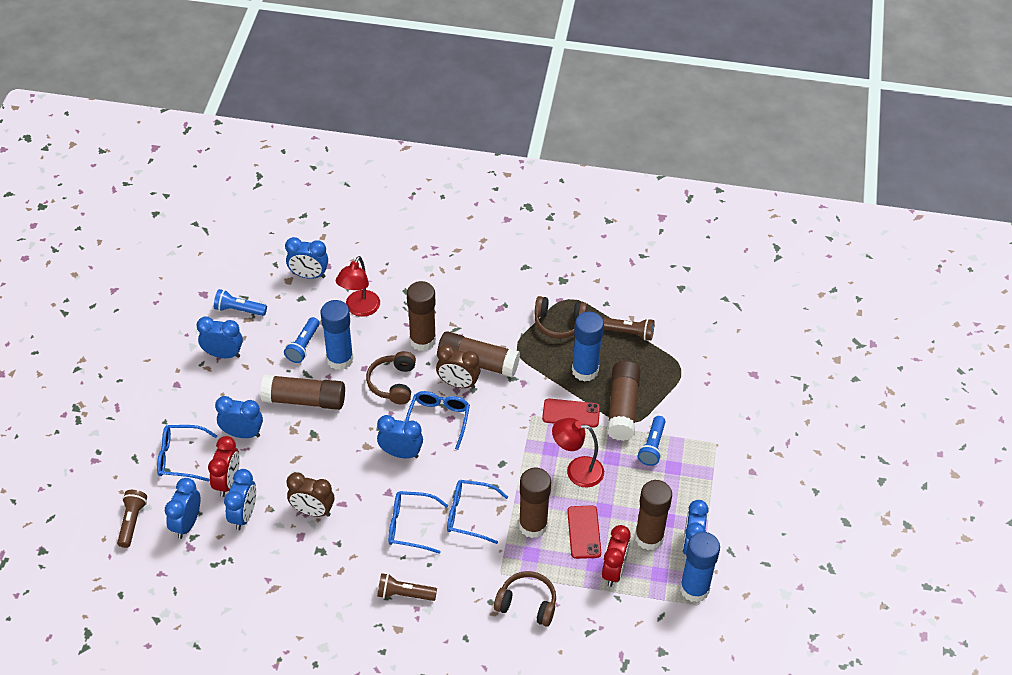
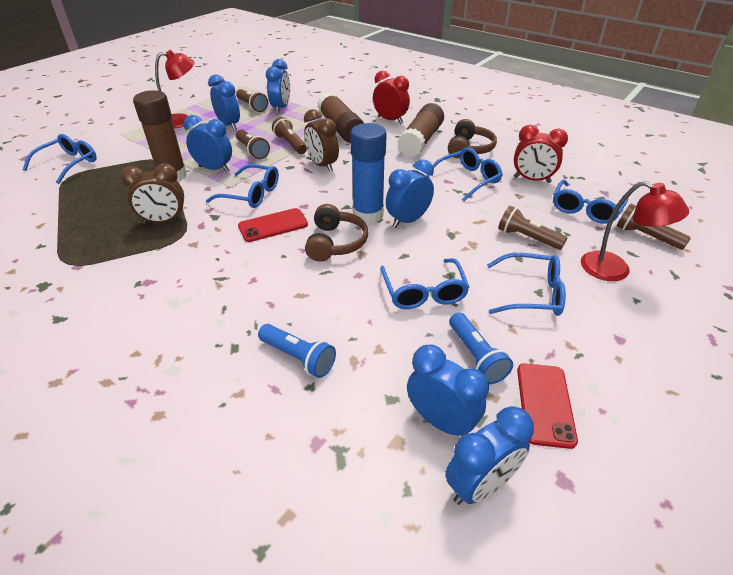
blue clock: 7 -> 6
blue flashlight: 3 -> 2
blue glasses: 4 -> 6
blue glue stick: 3 -> 1
brown flashlight: 3 -> 5
brown glue stick: 6 -> 3
brown headphones: 3 -> 2

